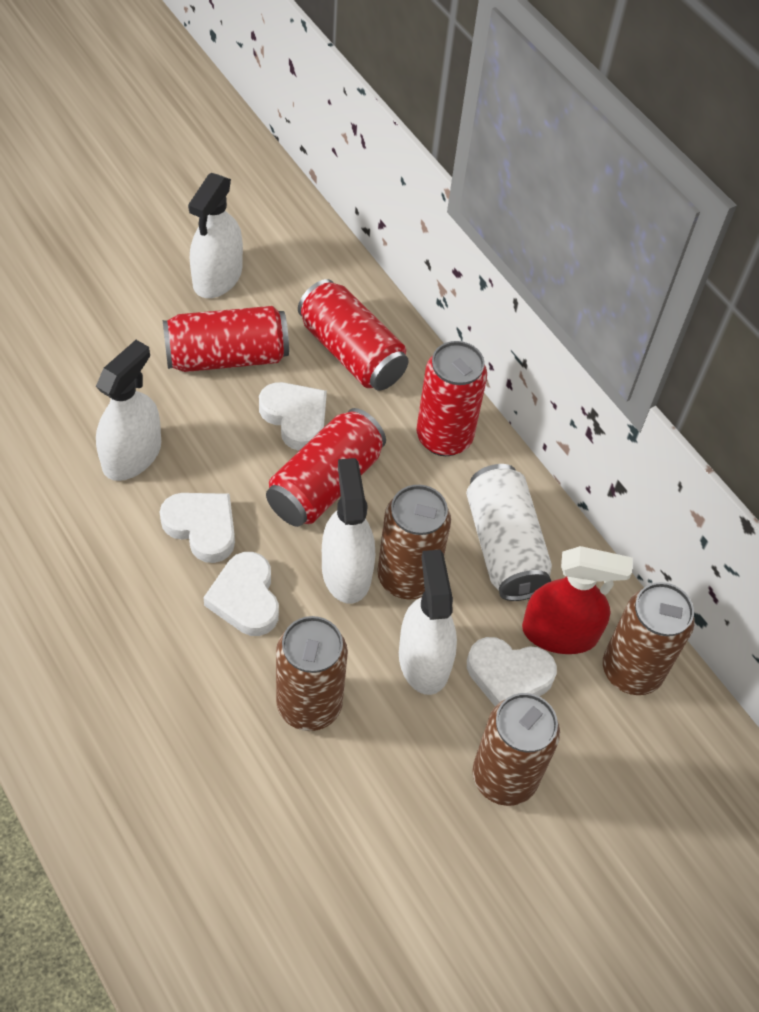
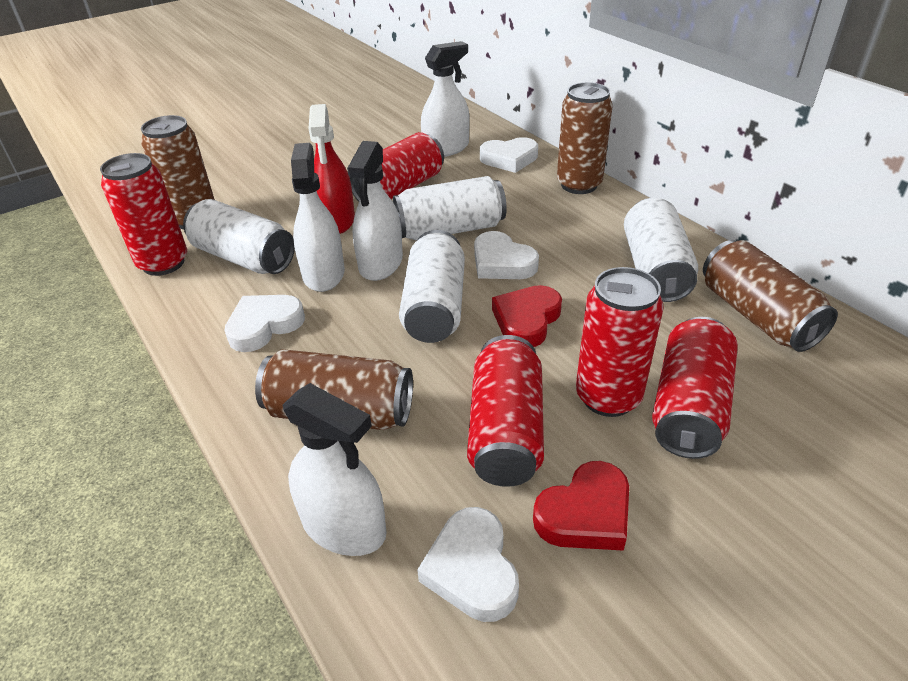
red can: 4 -> 5
red heart: 0 -> 2
white can: 1 -> 4

